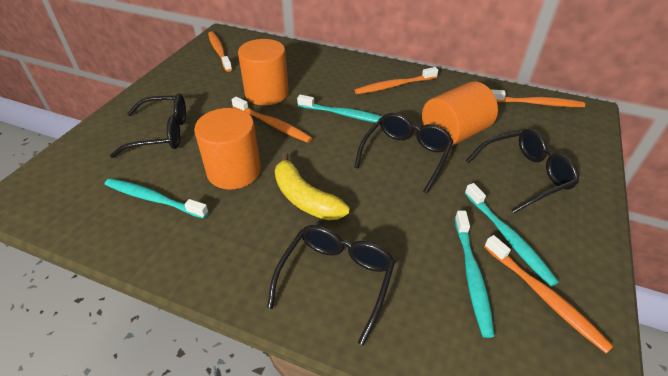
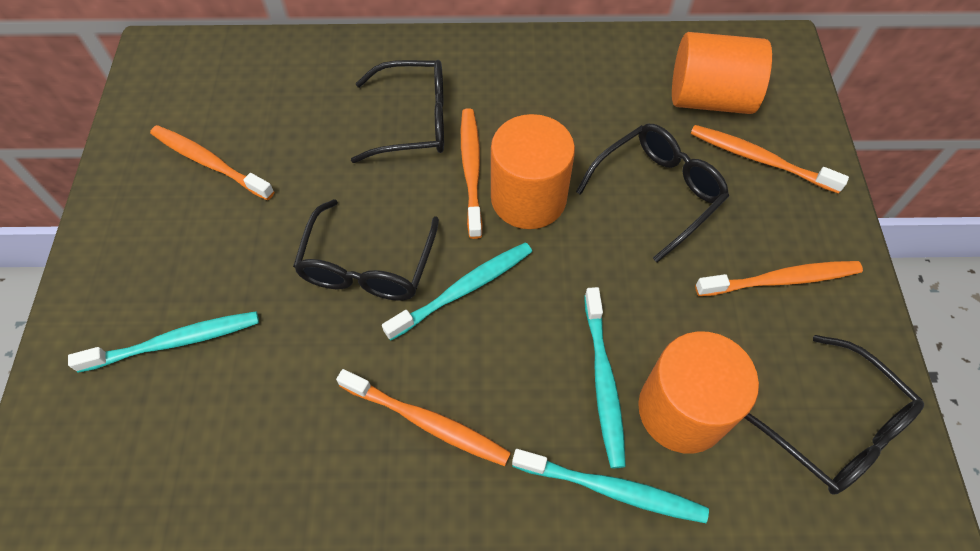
yellow banana: 1 -> 0

